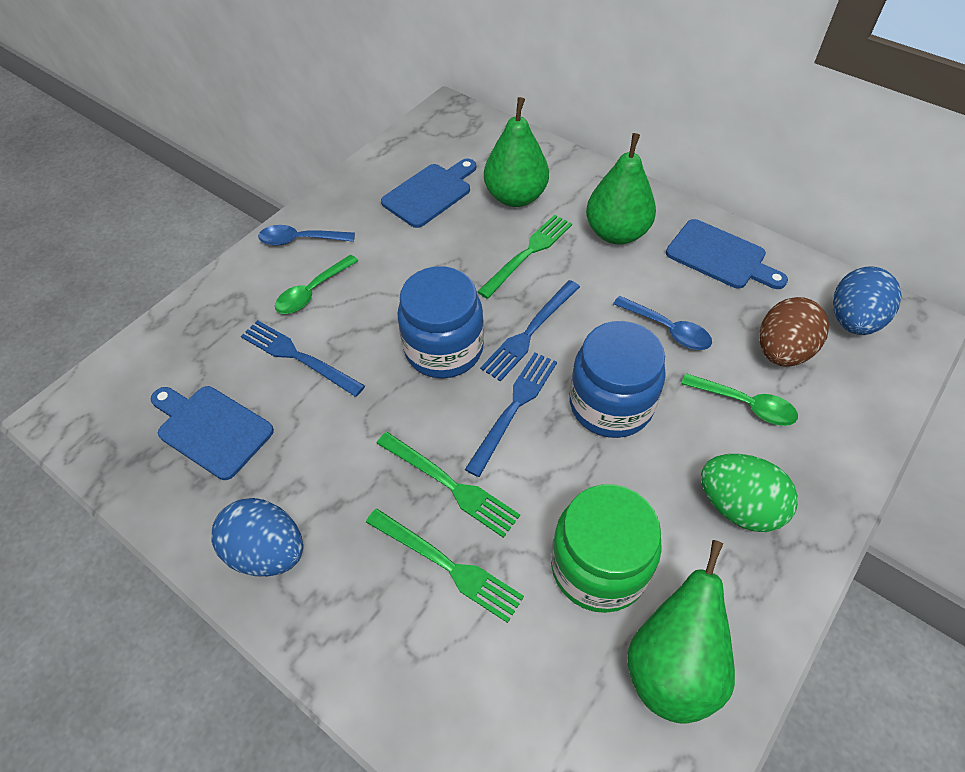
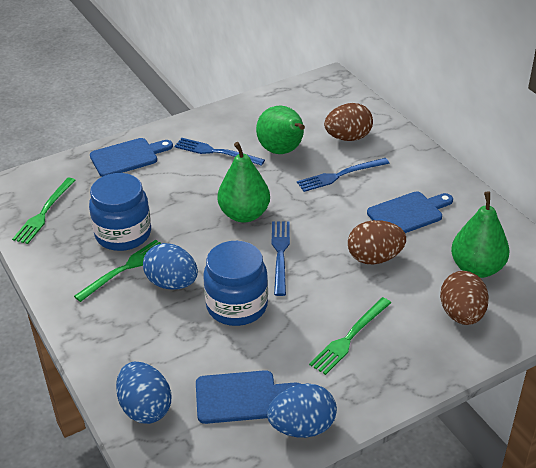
blue egg: 2 -> 3
blue spoon: 2 -> 0
brown egg: 1 -> 3
green egg: 1 -> 0
green jar: 1 -> 0
green spoon: 2 -> 0

